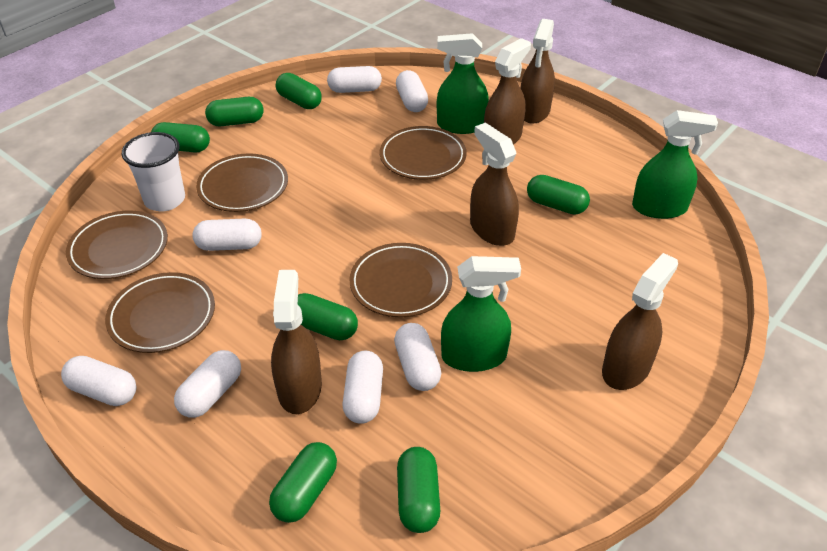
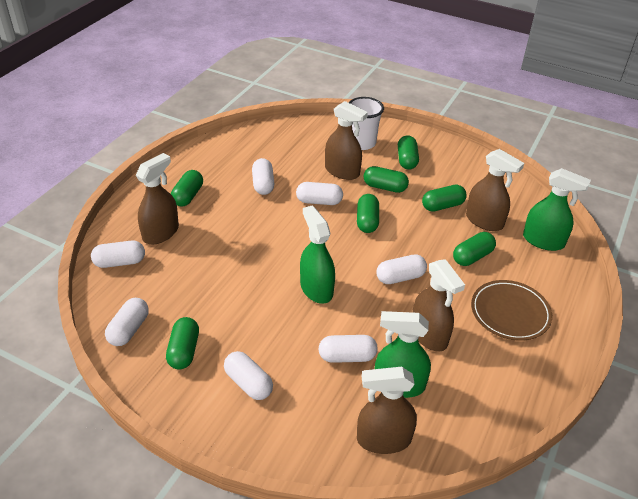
brown plate: 5 -> 1

